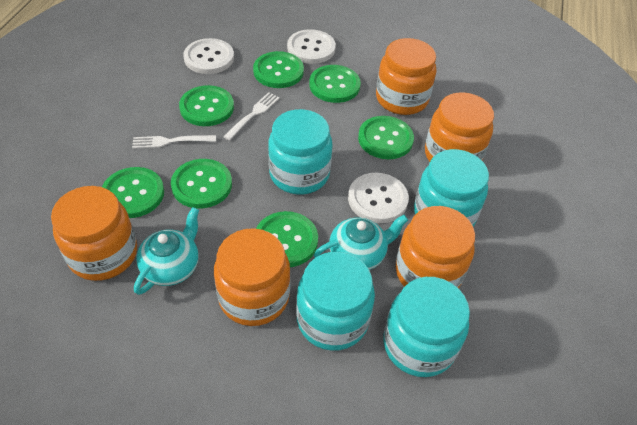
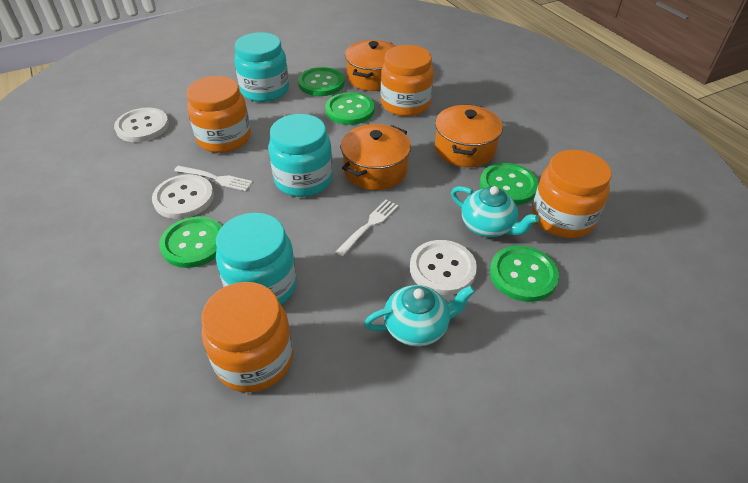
green button: 7 -> 5
orange jar: 5 -> 4
orange pot: 0 -> 3
turquoise jar: 4 -> 3

